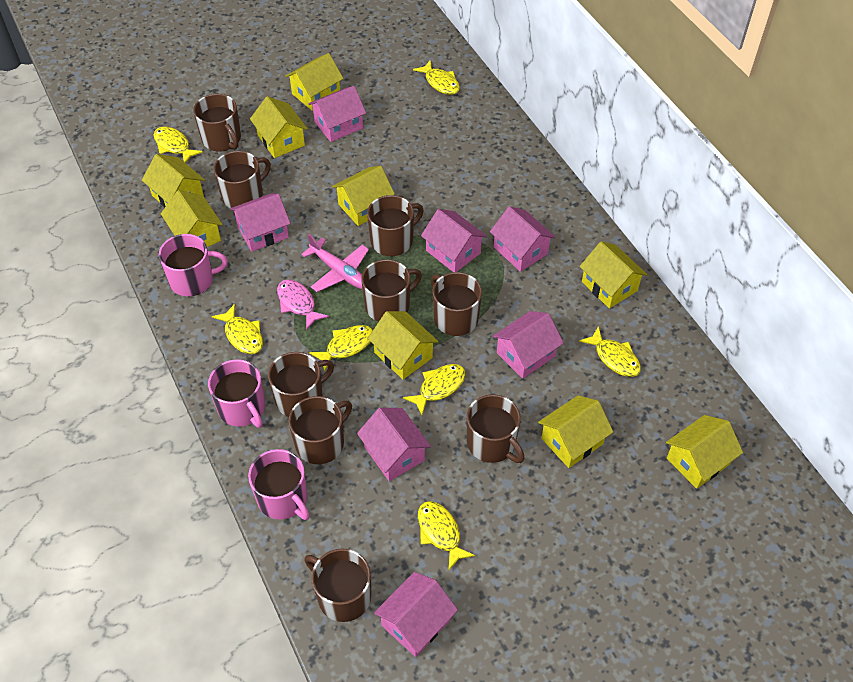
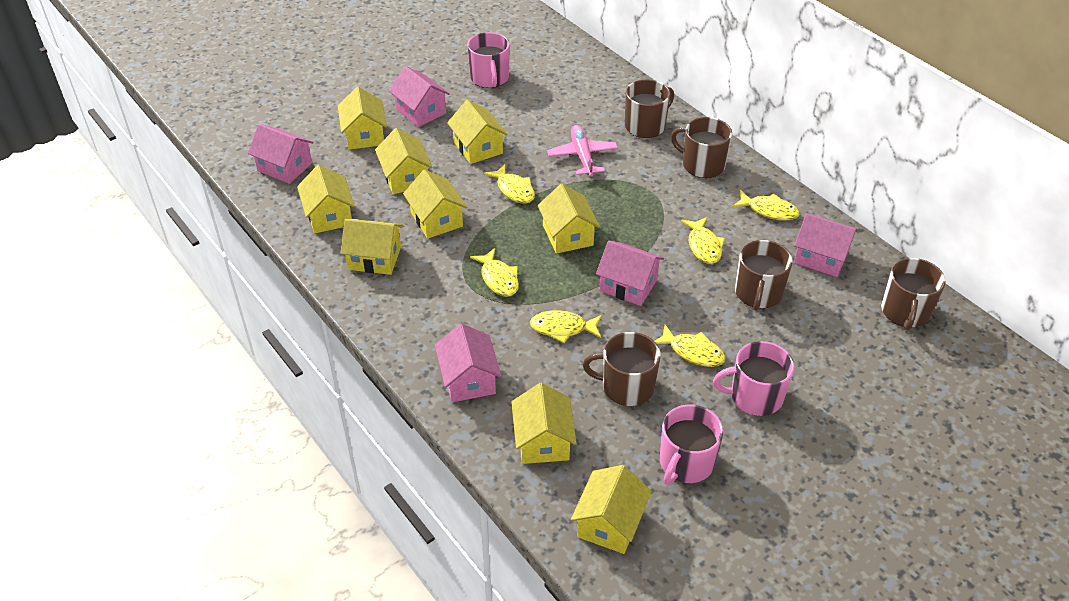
brown mug: 9 -> 5
pink fish: 1 -> 0
pink house: 7 -> 5
yellow fish: 7 -> 6

